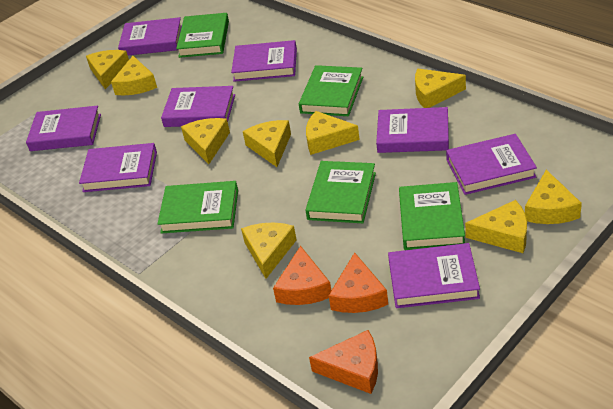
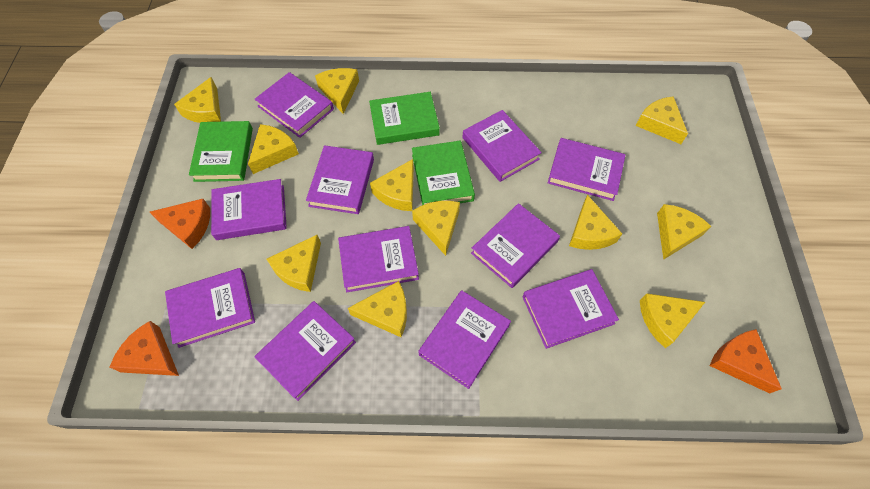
green book: 5 -> 3
purple book: 8 -> 11
yellow cheese: 9 -> 11

